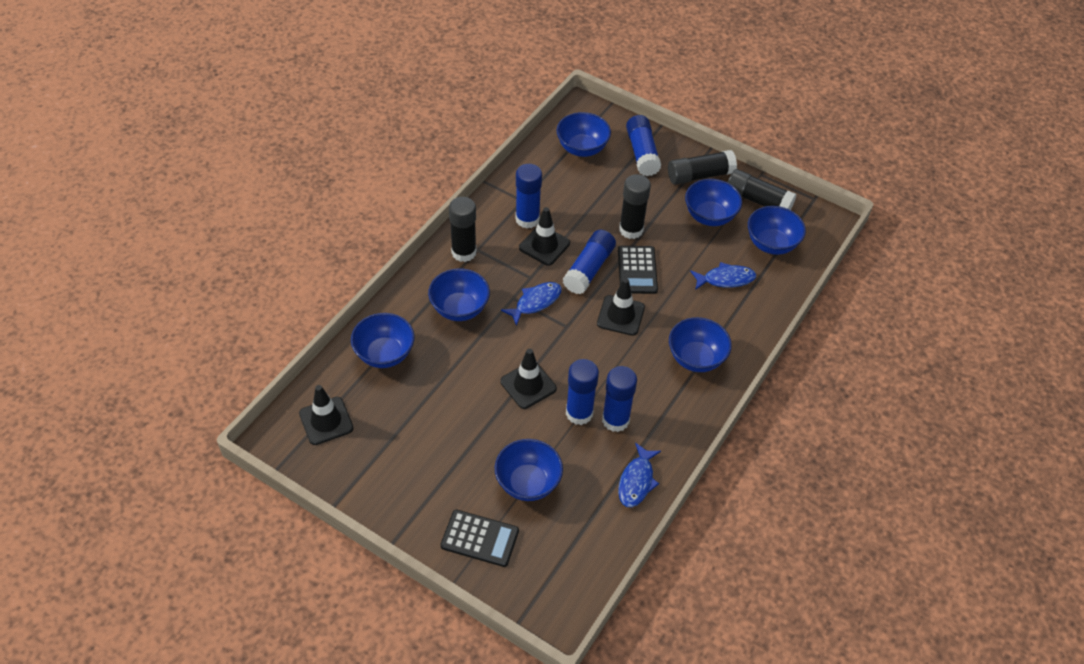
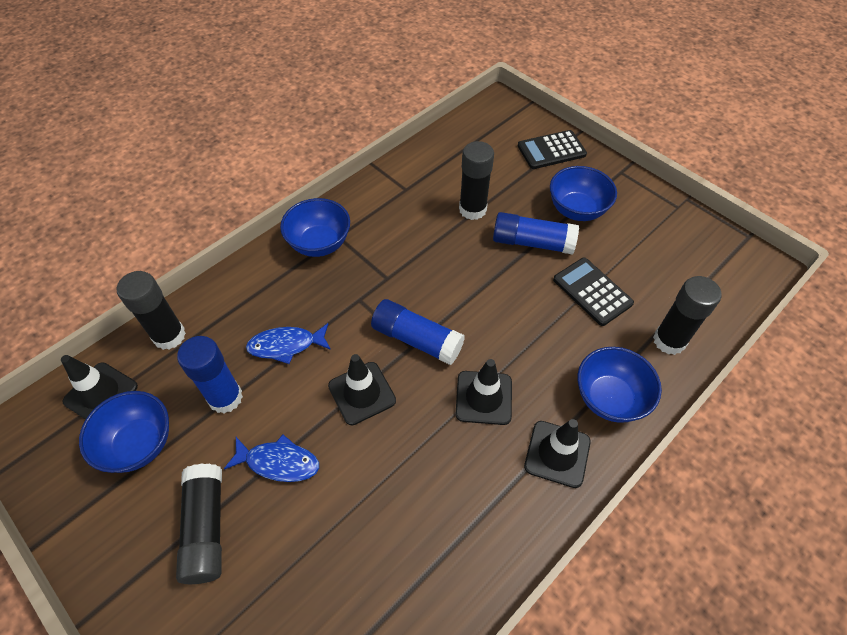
blue bowl: 7 -> 4
blue fish: 3 -> 2
blue glue stick: 5 -> 3

